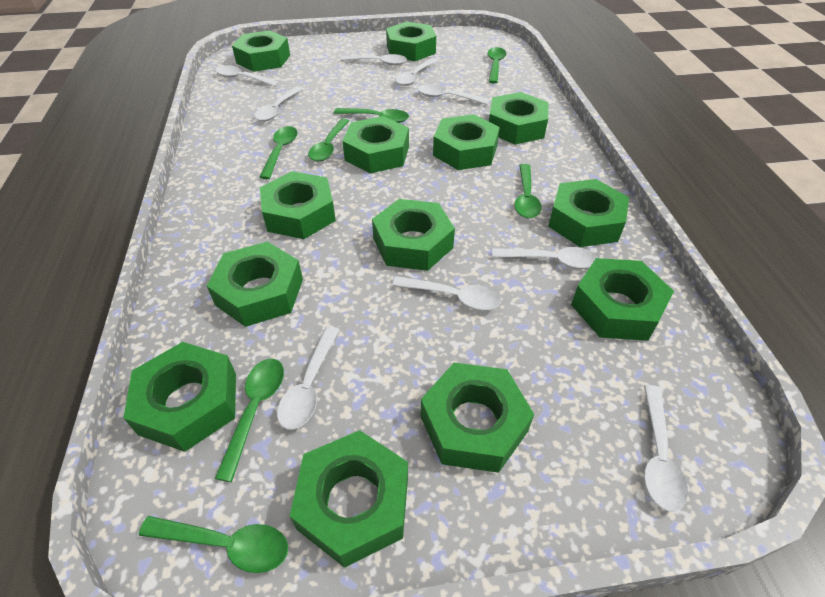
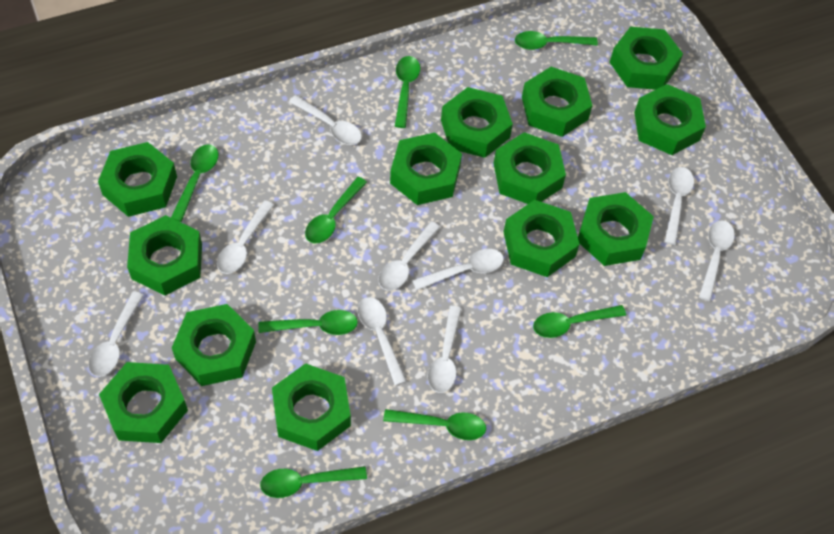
green spoon: 7 -> 8

